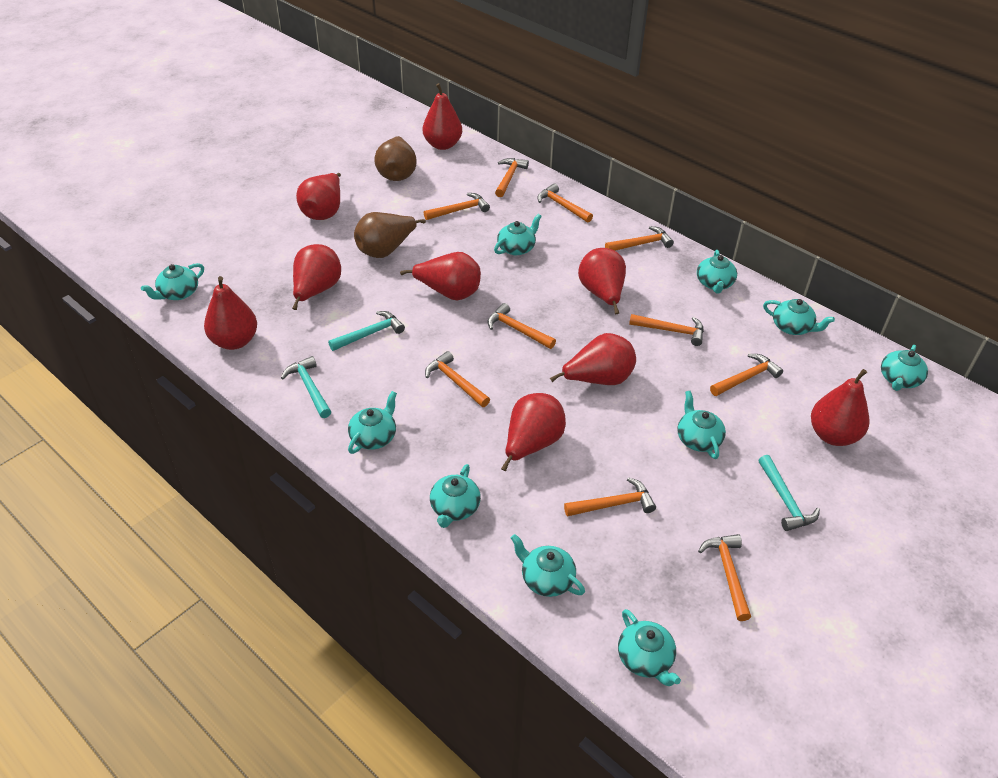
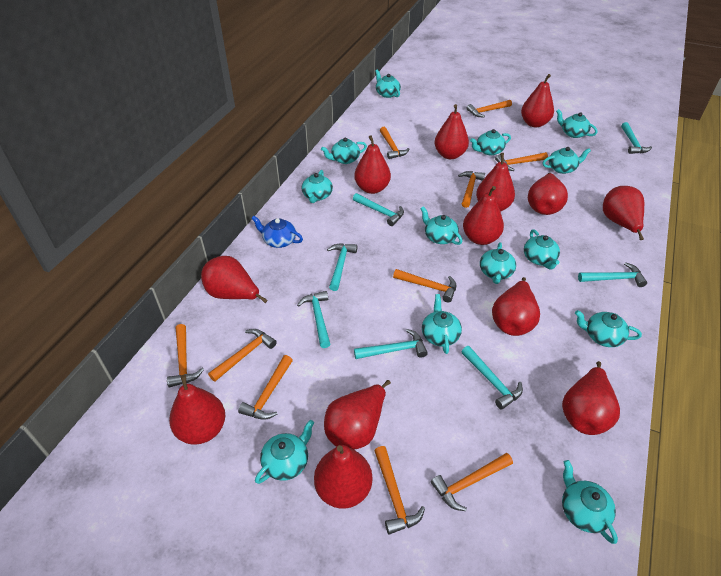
blue teapot: 0 -> 1
brown pear: 2 -> 0
red pear: 9 -> 13
turquoise hammer: 3 -> 7
turquoise teapot: 10 -> 13

